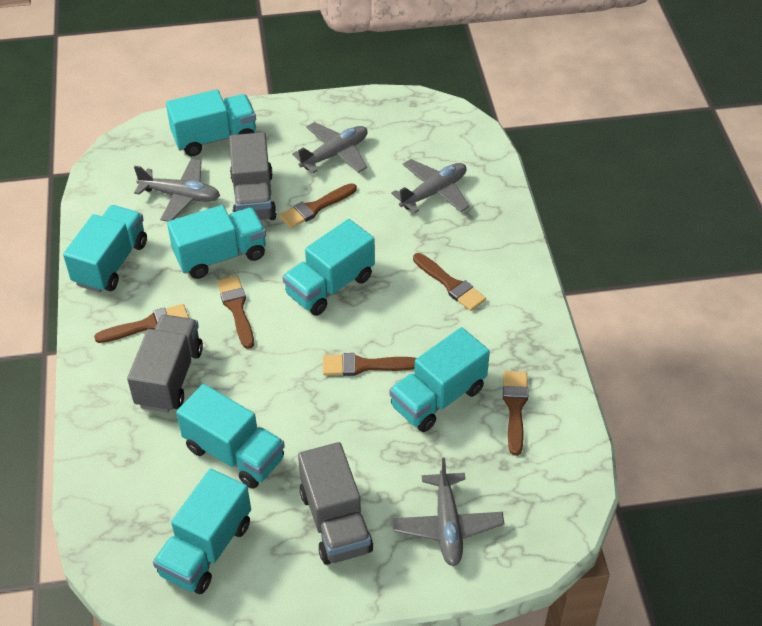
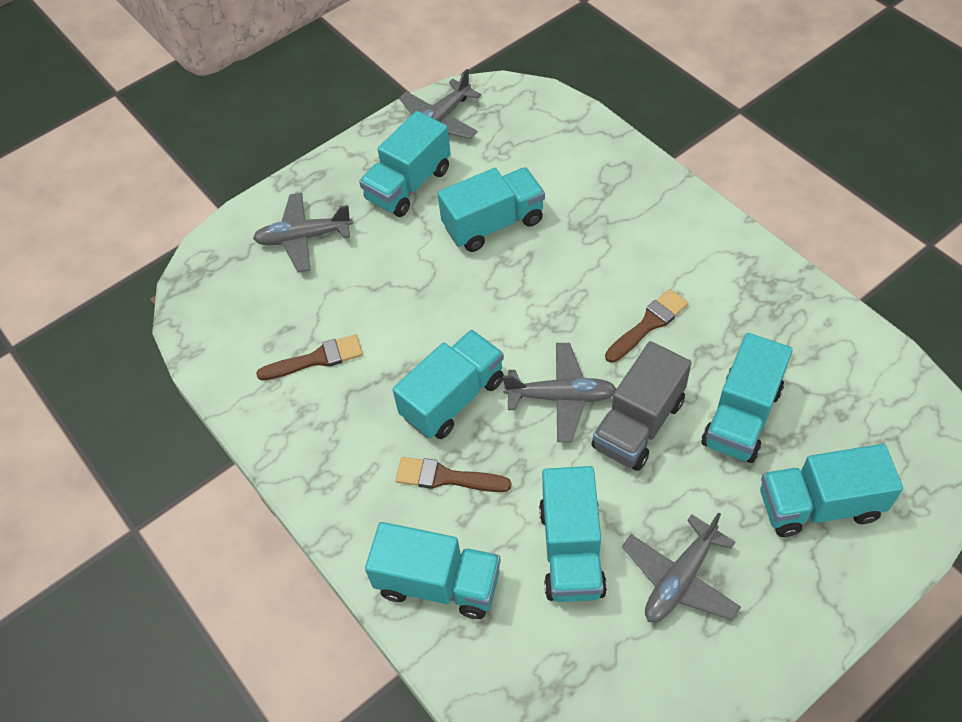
brown brush: 6 -> 3
grey truck: 3 -> 1

